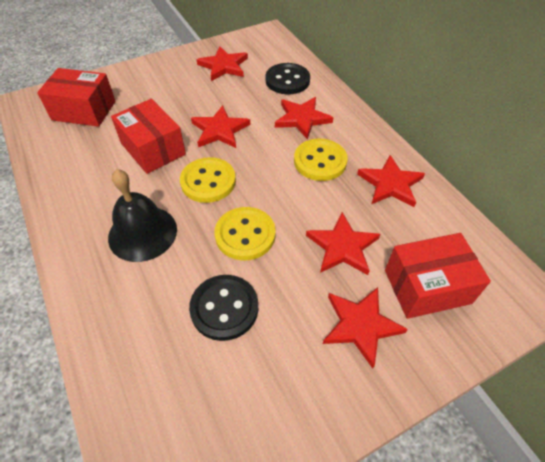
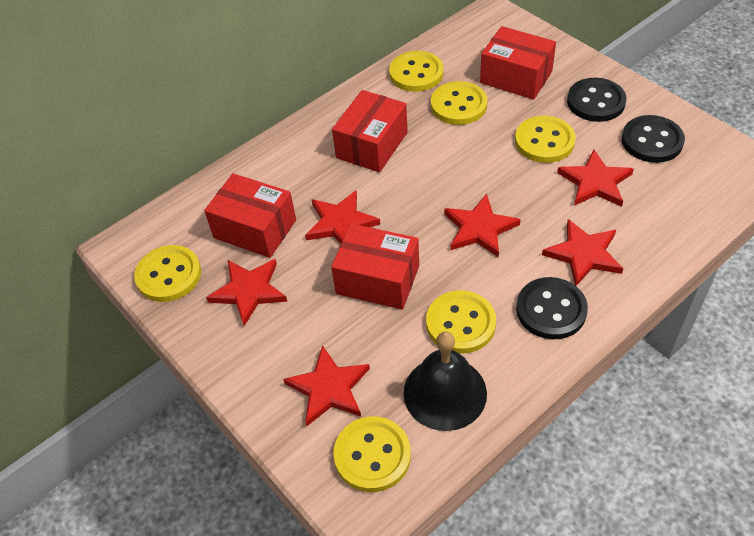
black button: 2 -> 3
red box: 3 -> 4
yellow button: 3 -> 6

